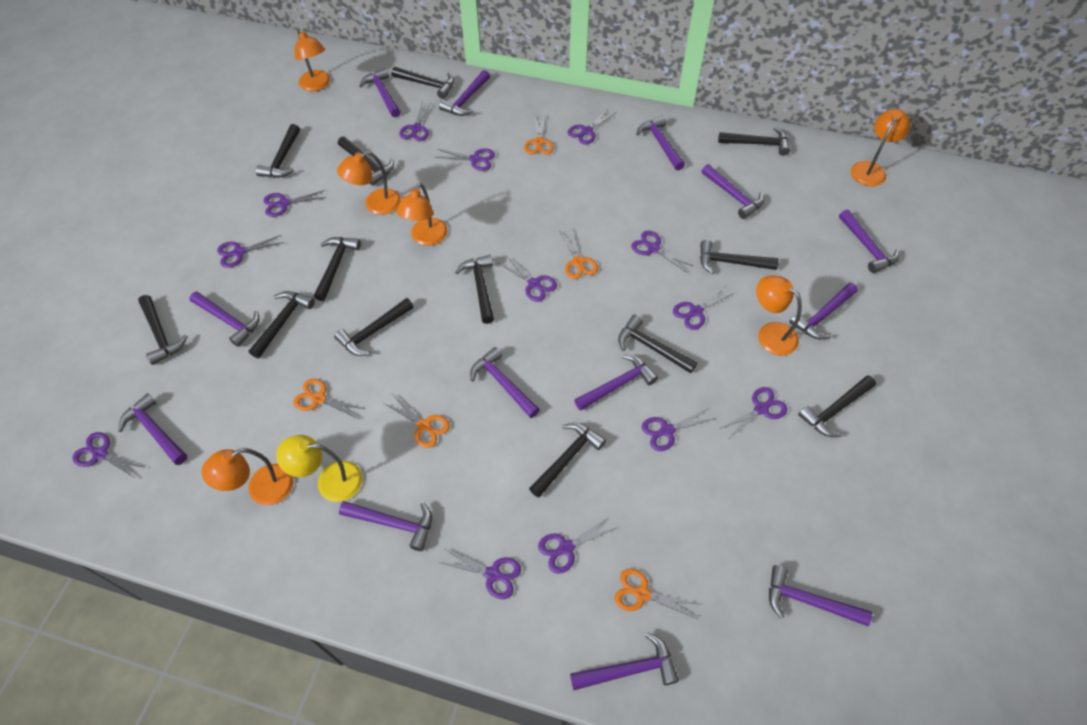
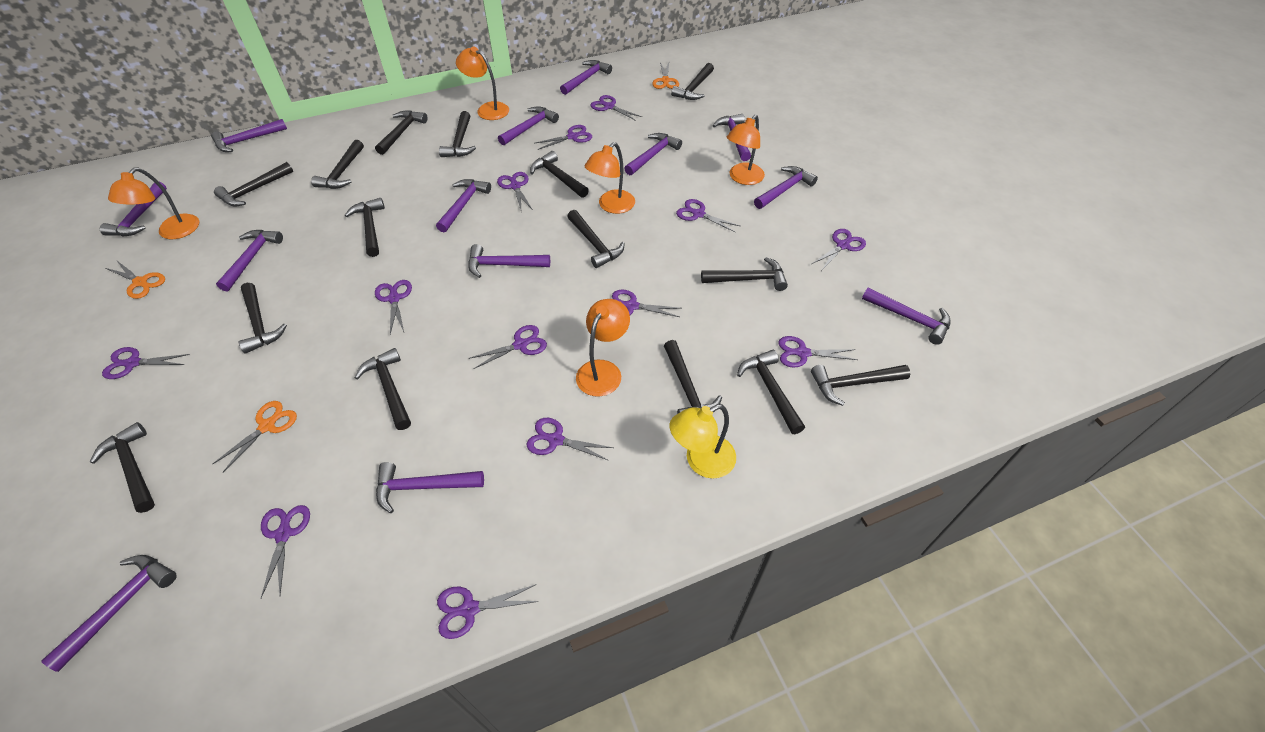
black hammer: 13 -> 15
orange lamp: 6 -> 5
orange scissors: 5 -> 3

